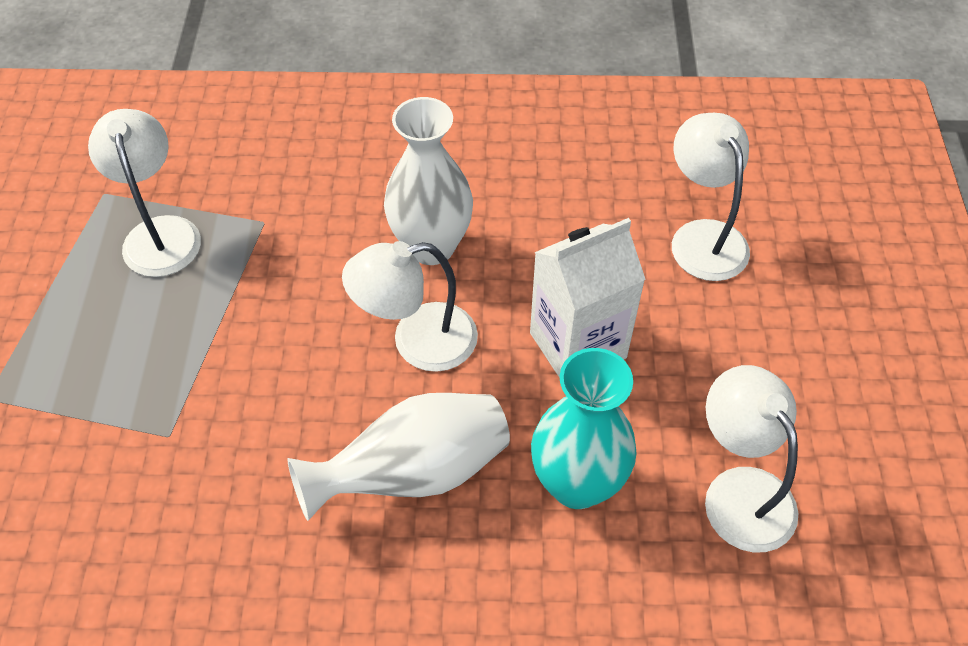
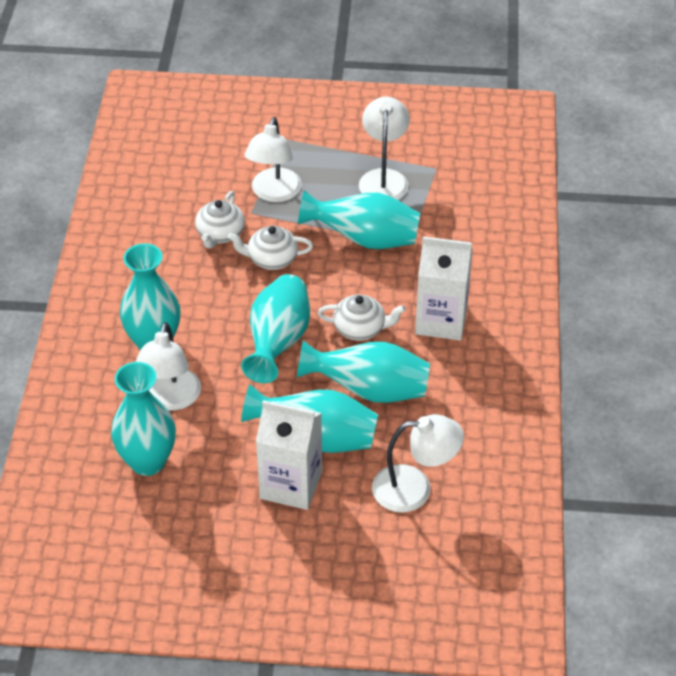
turquoise vase: 1 -> 6
white carton: 1 -> 2
white teapot: 0 -> 3
white vase: 2 -> 0

